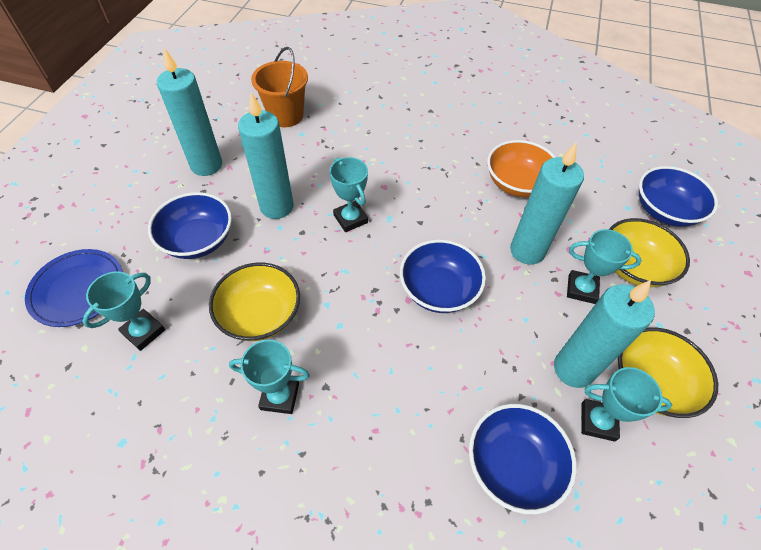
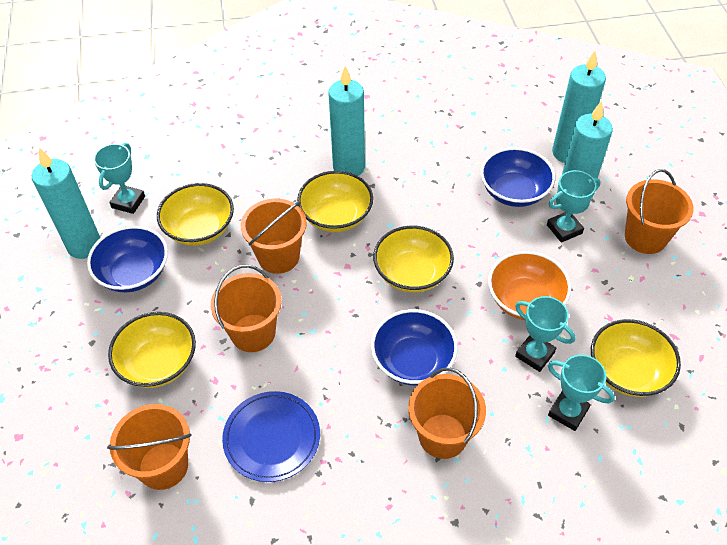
blue bowl: 4 -> 3
orange bucket: 1 -> 5
turquoise trophy: 5 -> 4
yellow bowl: 3 -> 5

